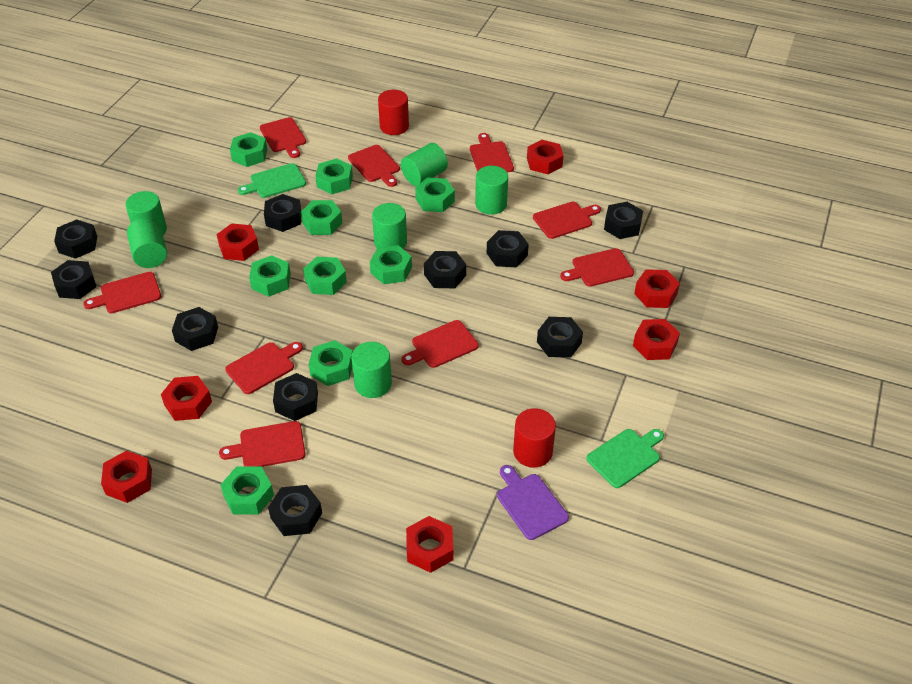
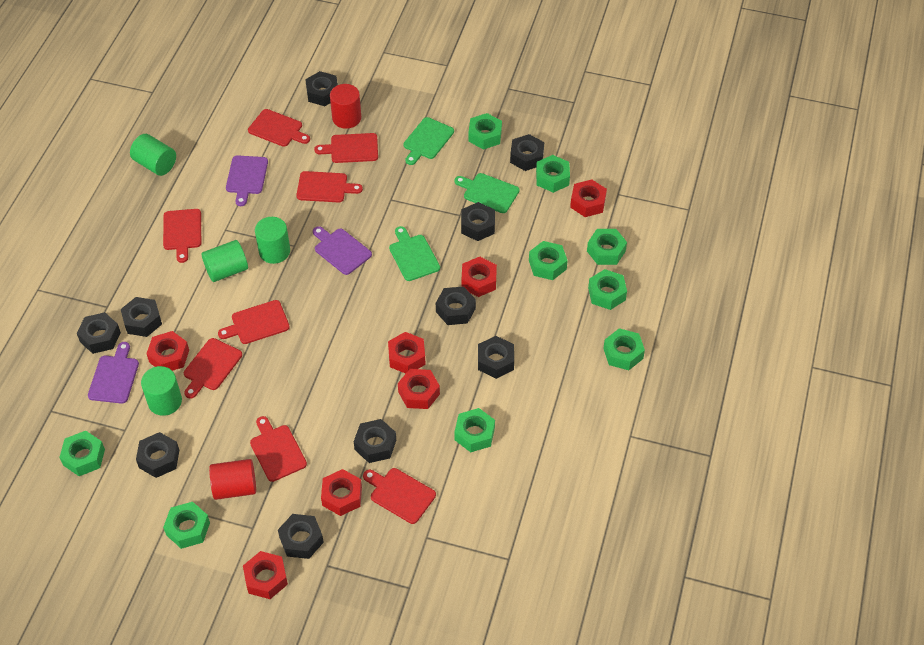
green cutting board: 2 -> 3
green cylinder: 6 -> 4
purple cutting board: 1 -> 3
red cutting board: 9 -> 8

